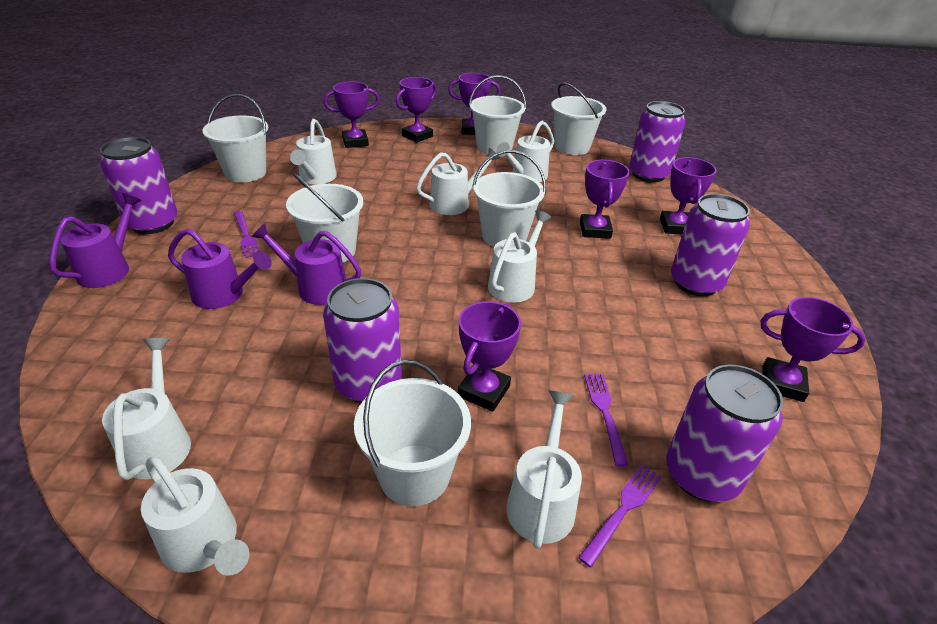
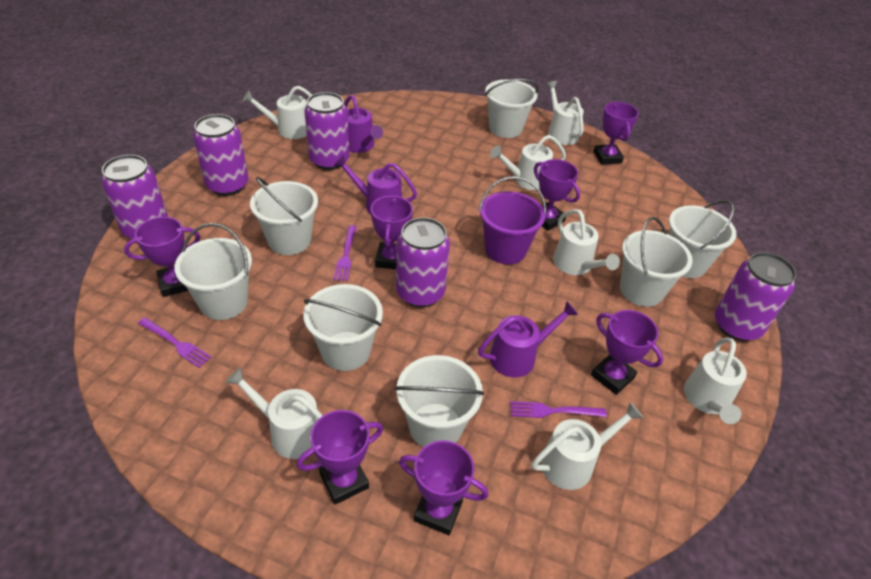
purple bucket: 0 -> 1
white bucket: 6 -> 7

